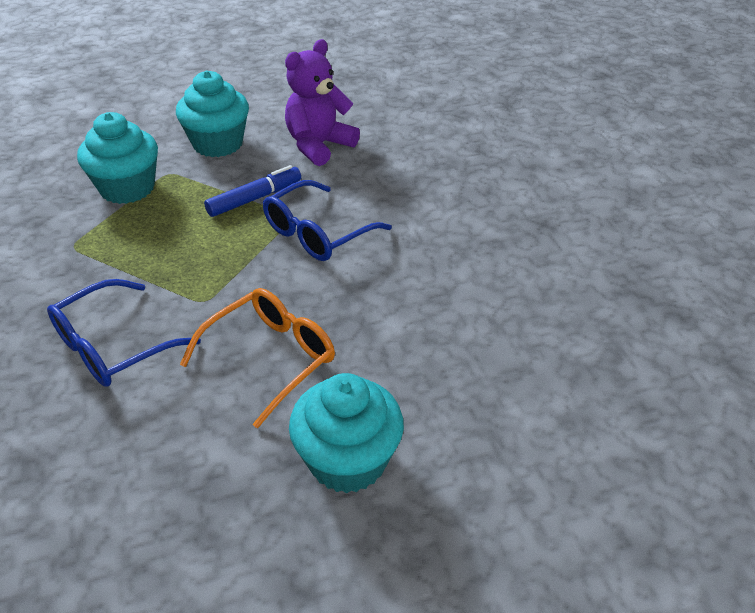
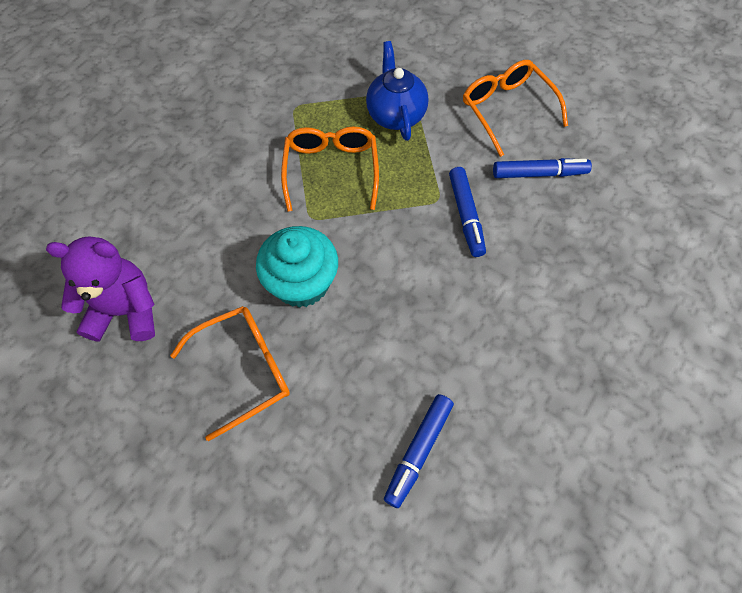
blue glasses: 2 -> 0
blue marker: 1 -> 3
blue teapot: 0 -> 1
orange glasses: 1 -> 3
turquoise cupcake: 3 -> 1

